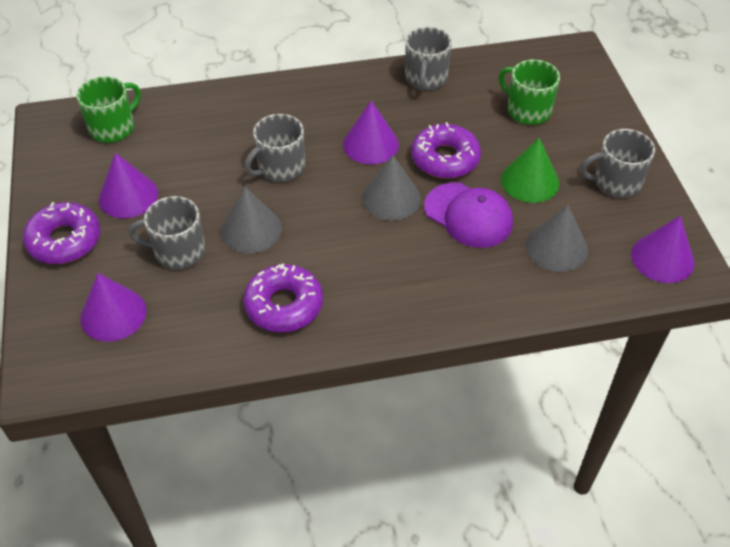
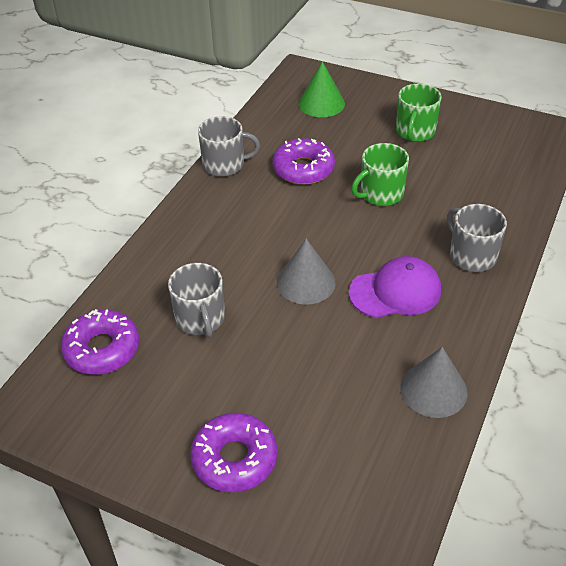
grey cone: 3 -> 2
grey mug: 4 -> 3
purple cone: 4 -> 0

